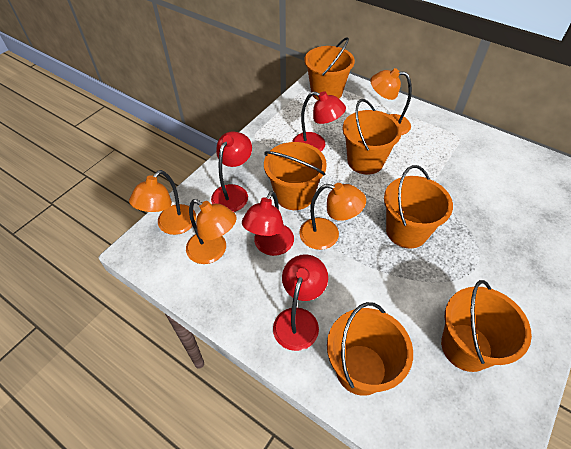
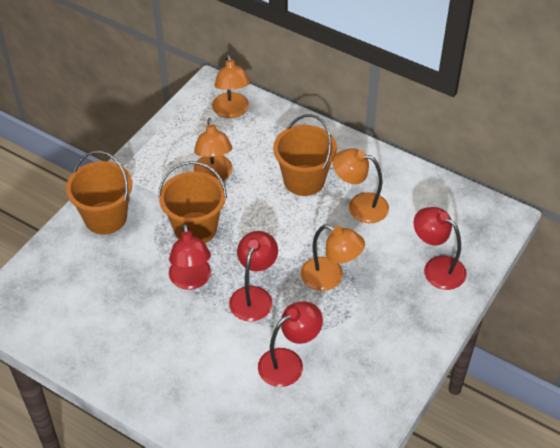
orange bucket: 6 -> 3

